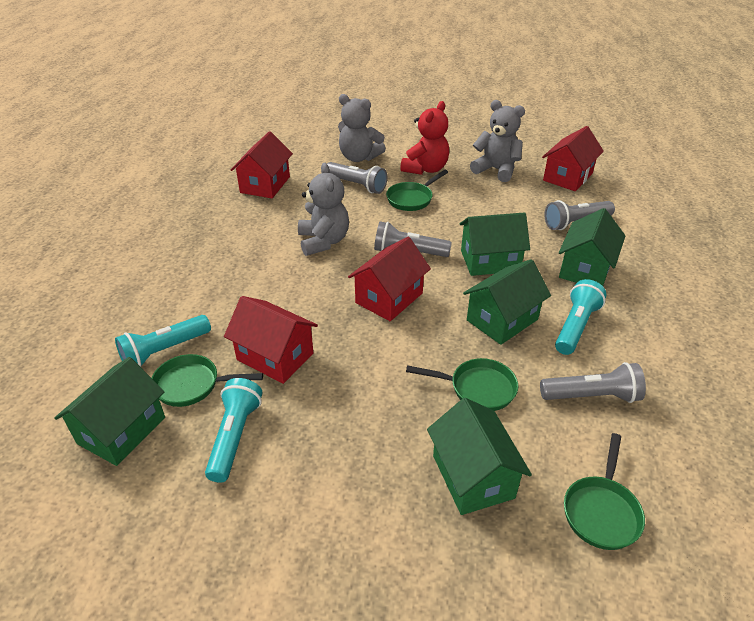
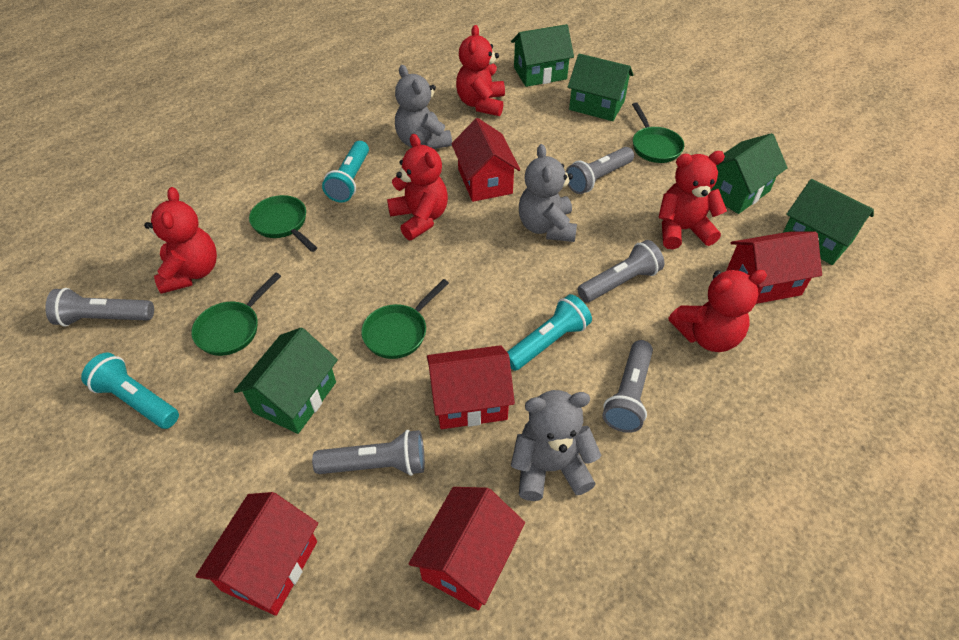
grey flashlight: 4 -> 5
red house: 4 -> 5
red teddy bear: 1 -> 5

